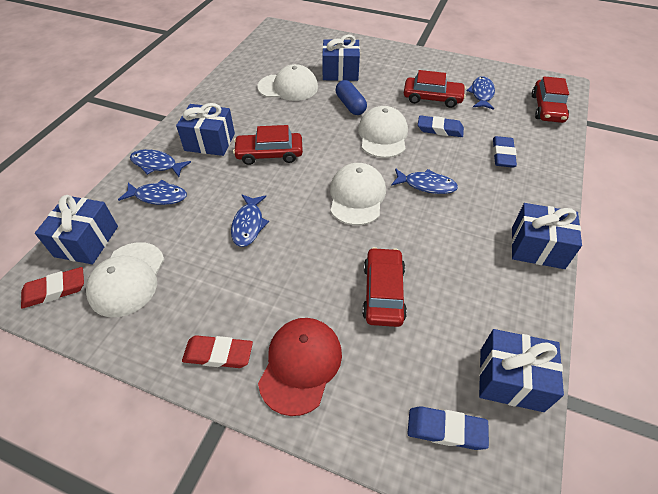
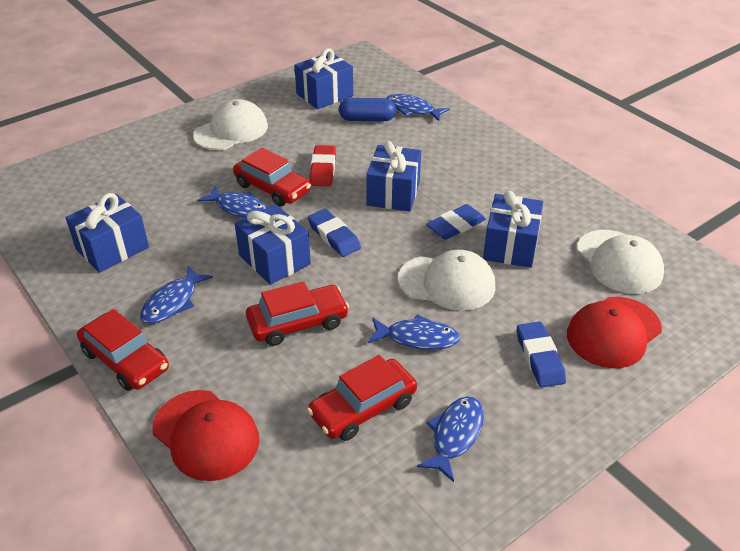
red cap: 1 -> 2
red eraser: 2 -> 1
white cap: 4 -> 3

